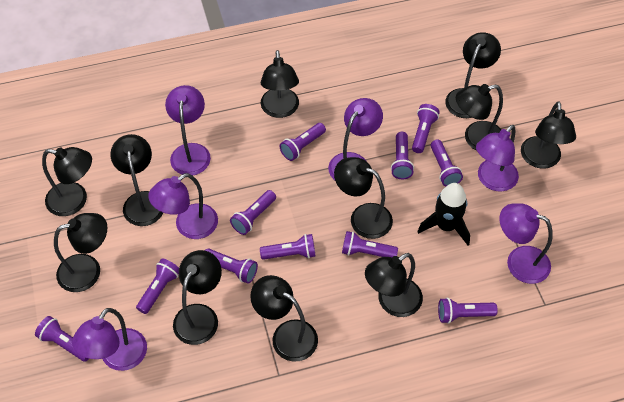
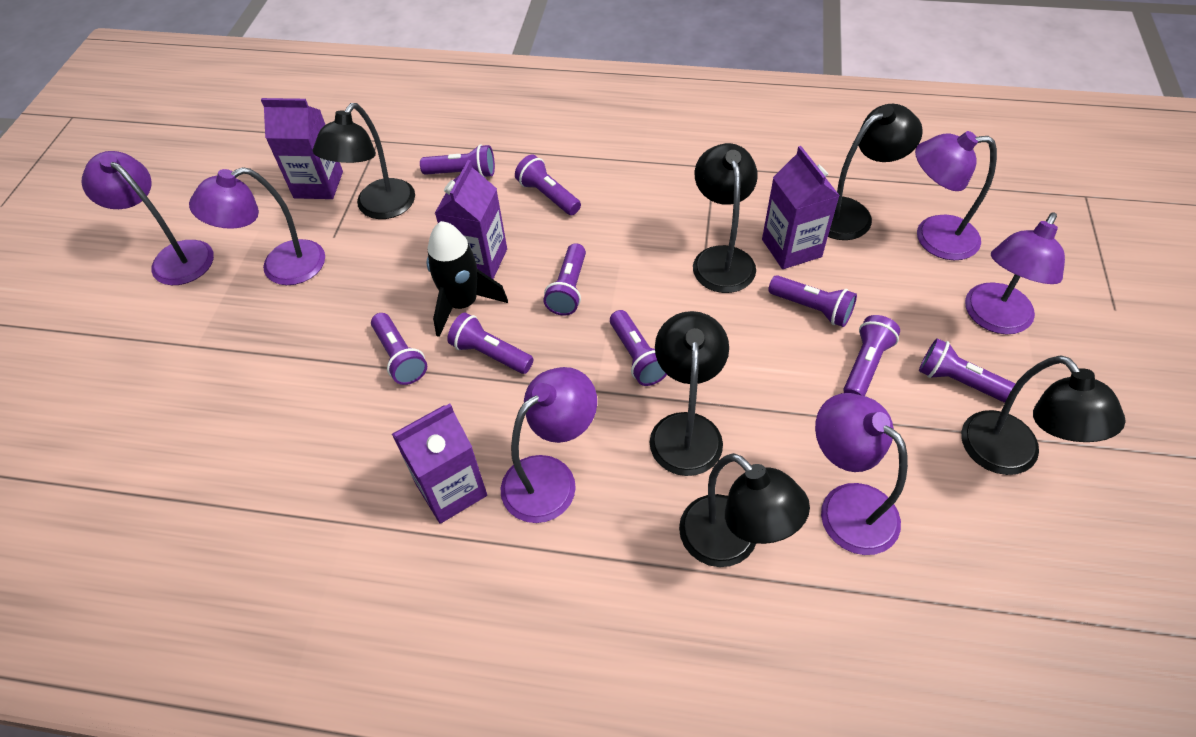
black lamp: 11 -> 6
purple carton: 0 -> 4
purple flashlight: 11 -> 9

